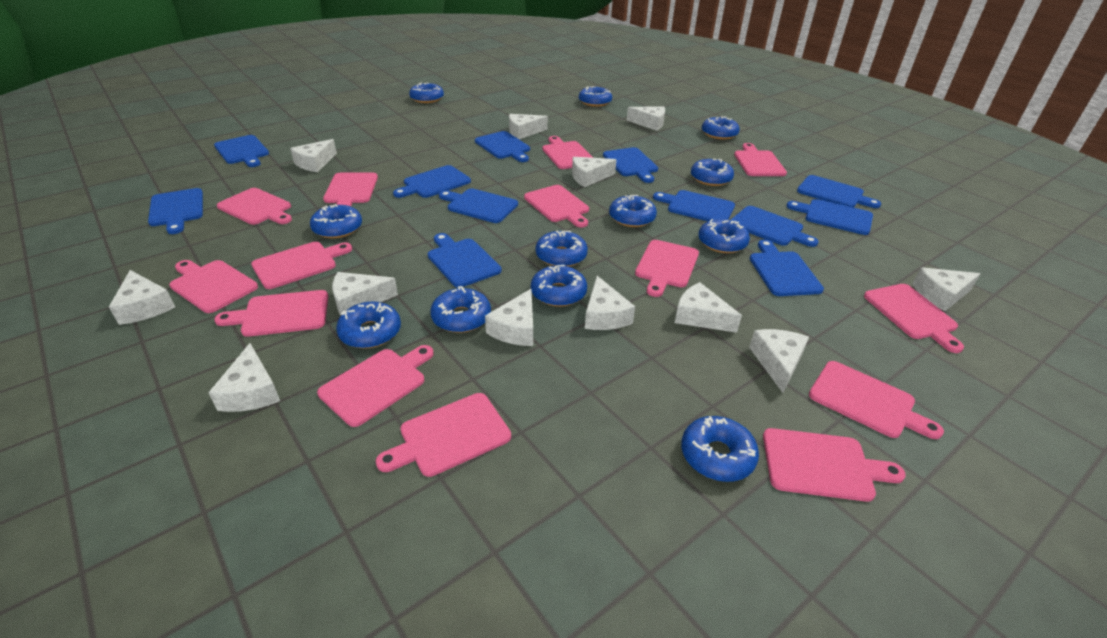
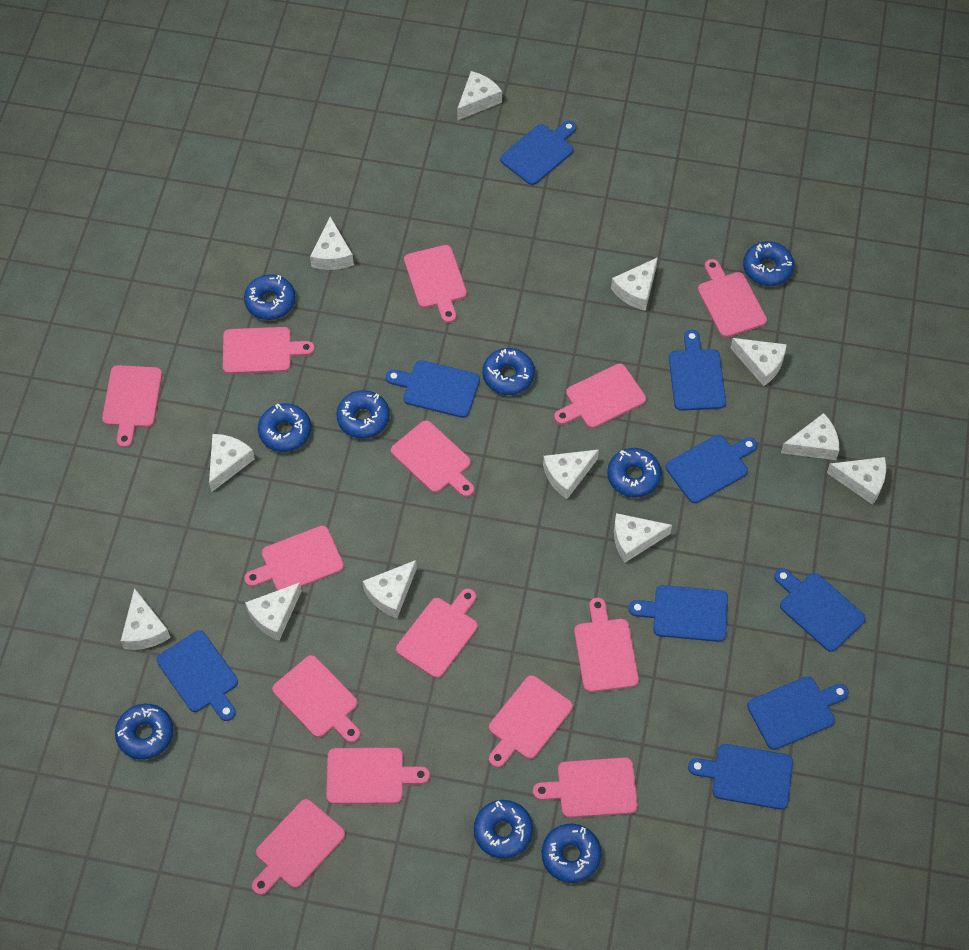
blue cutting board: 12 -> 9
blue donut: 12 -> 9

